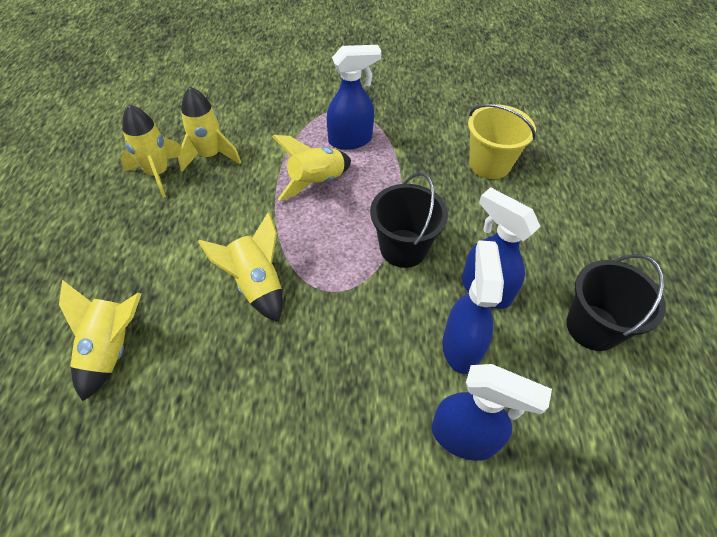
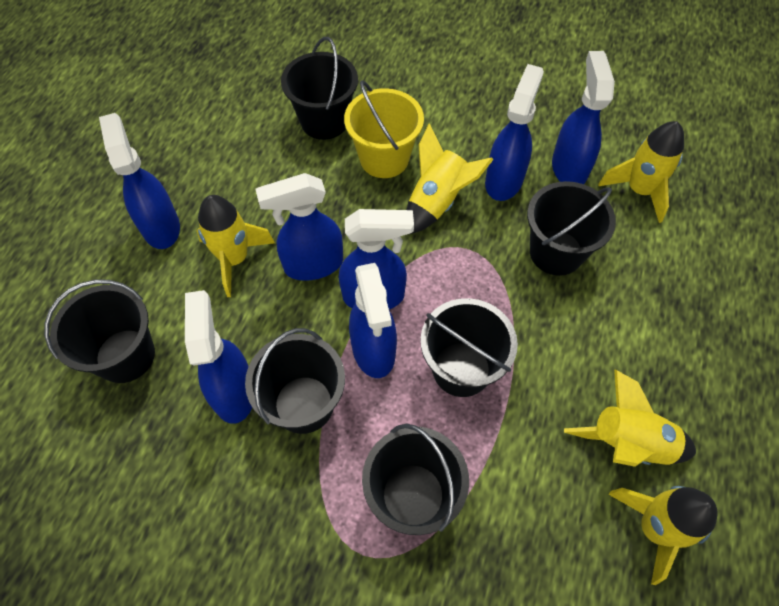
black bucket: 2 -> 6
blue spray bottle: 4 -> 7

